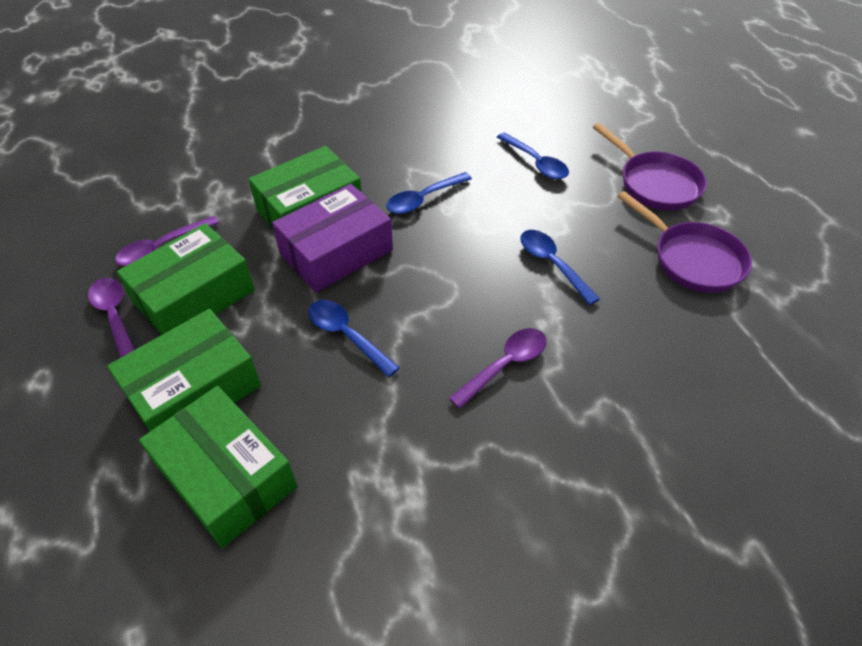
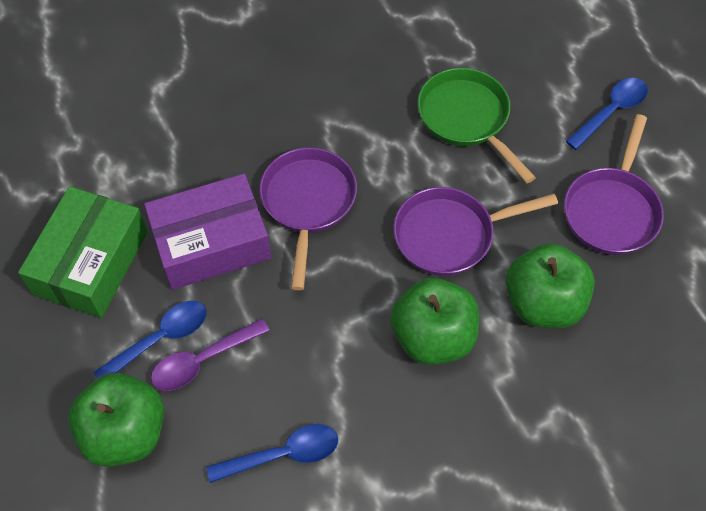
blue spoon: 4 -> 3
green apple: 0 -> 3
green box: 4 -> 1
green pan: 0 -> 1
purple pan: 2 -> 3
purple spoon: 3 -> 1

